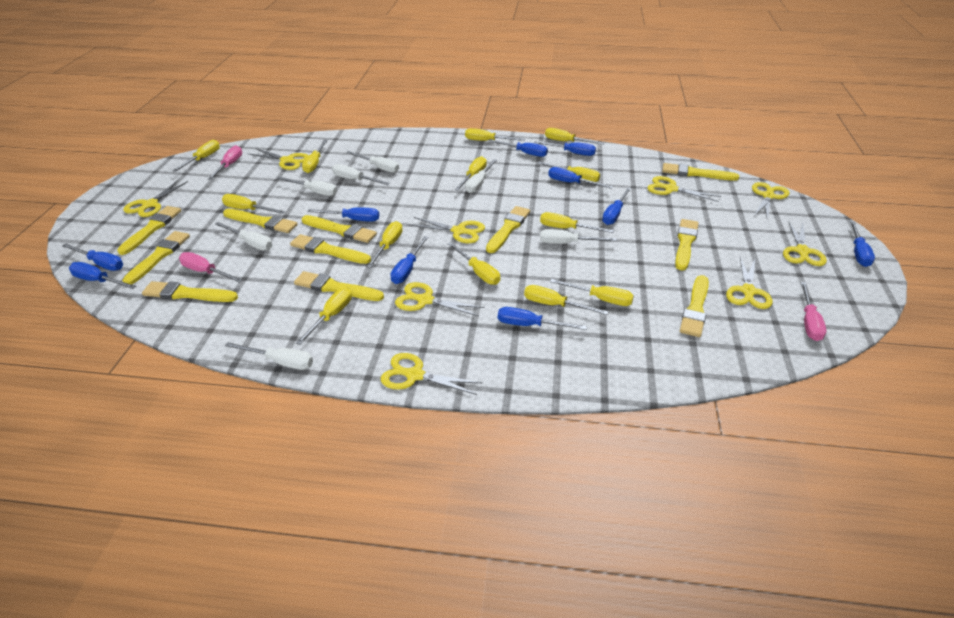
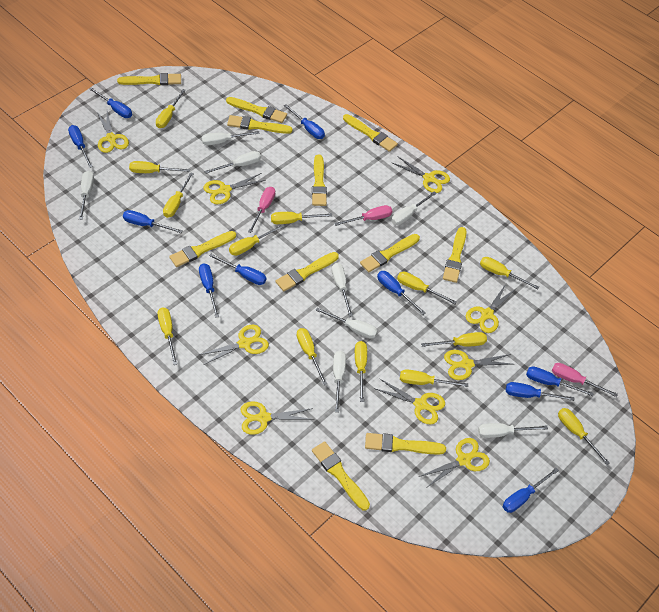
white screwdriver: 7 -> 8

